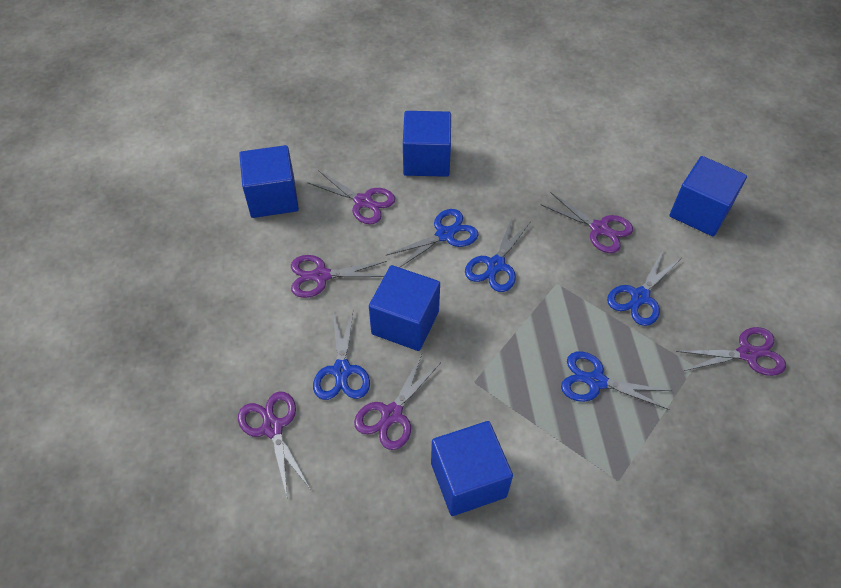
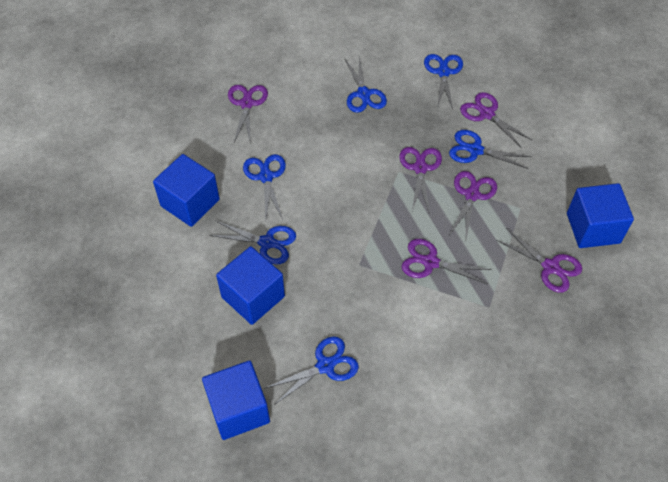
blue cube: 5 -> 4
blue scissors: 5 -> 6

